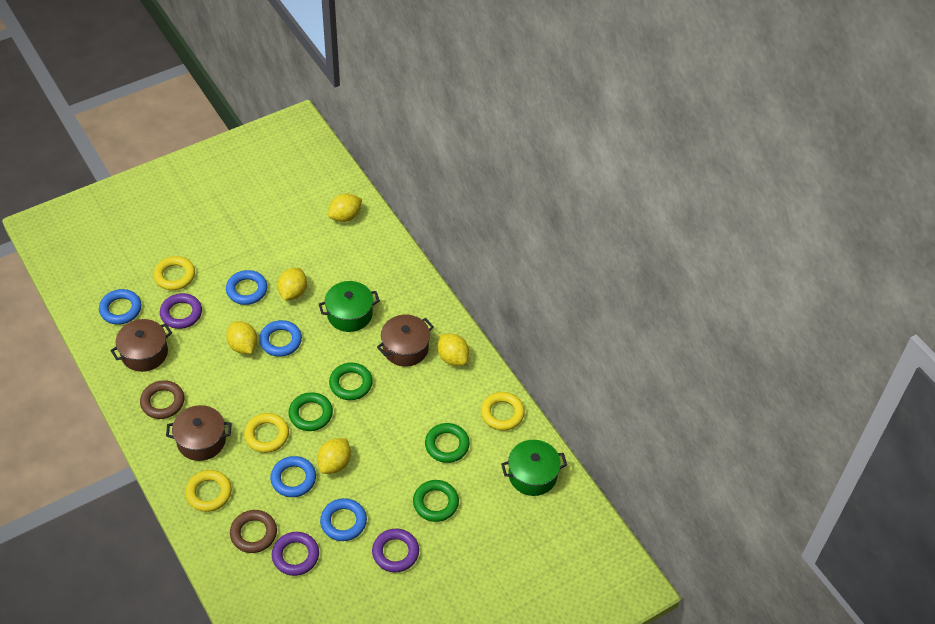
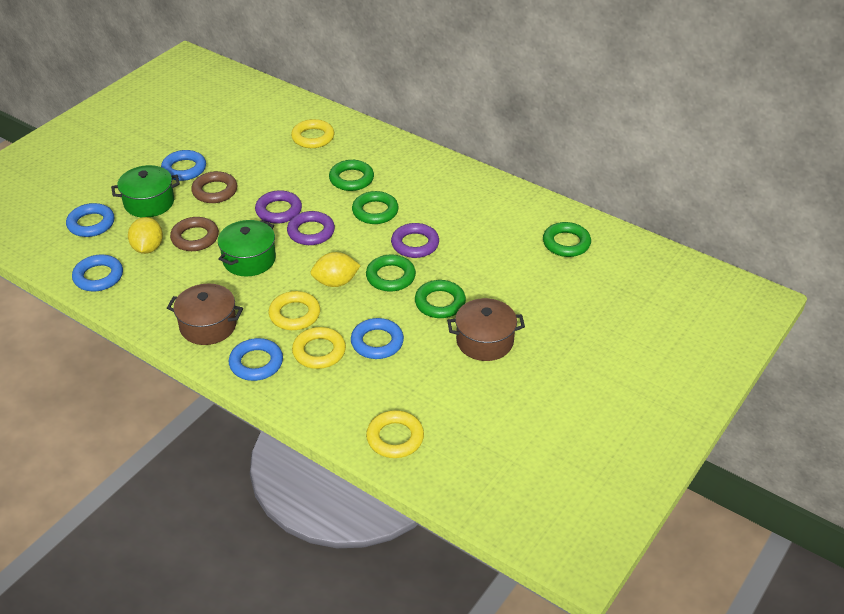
brown pot: 3 -> 2
green ring: 4 -> 5
yellow lemon: 5 -> 2

